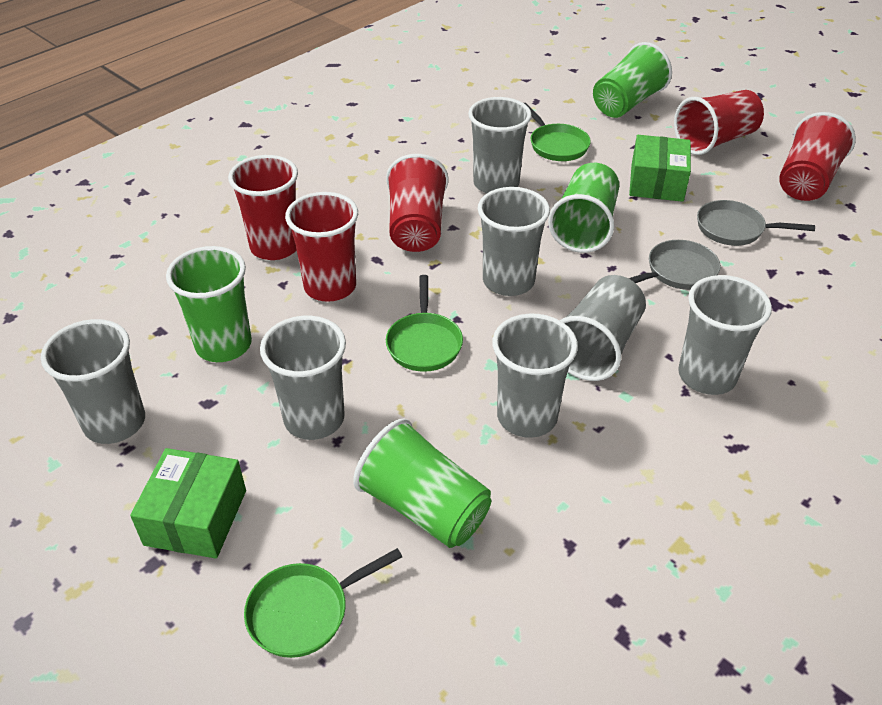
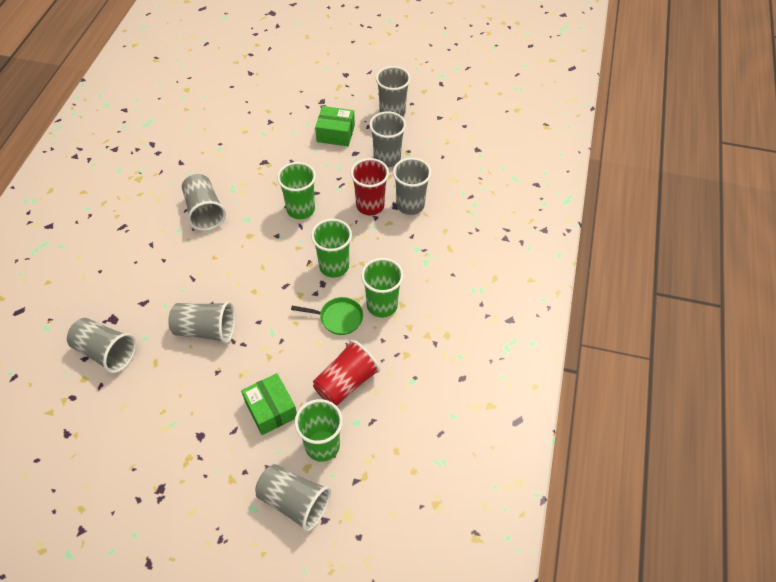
green pan: 3 -> 1
grey pan: 2 -> 0
red cup: 5 -> 2

